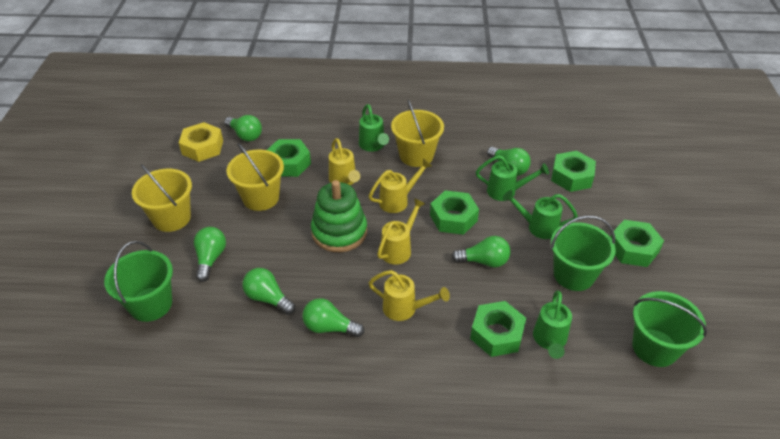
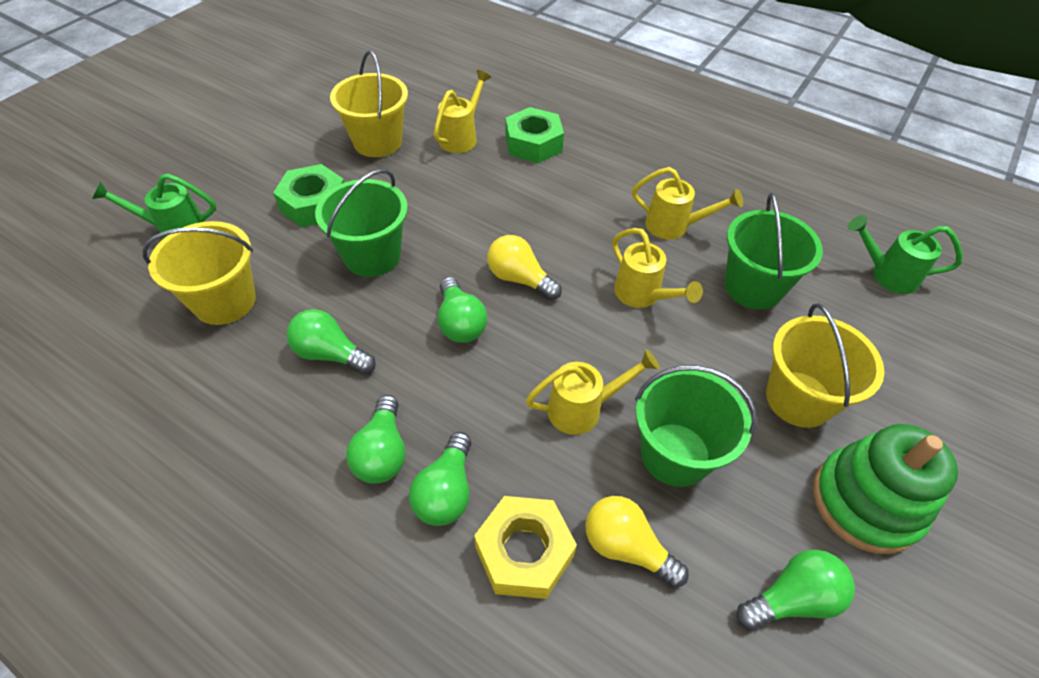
green light bulb: 6 -> 5
green nut: 5 -> 2
green watering can: 4 -> 2
yellow light bulb: 0 -> 2

